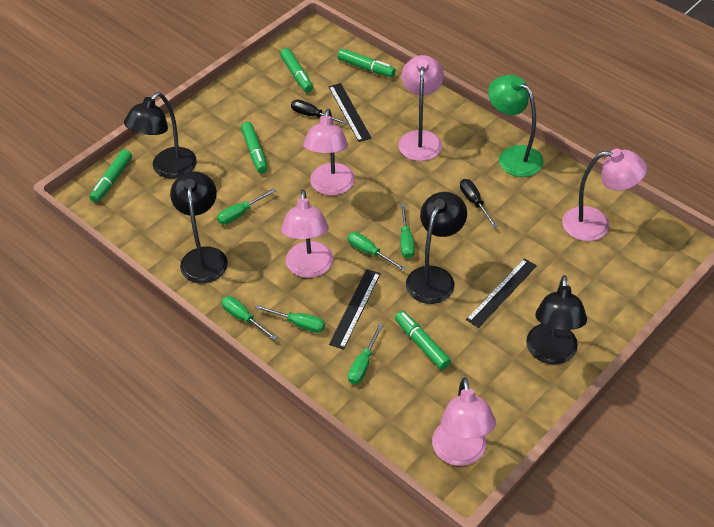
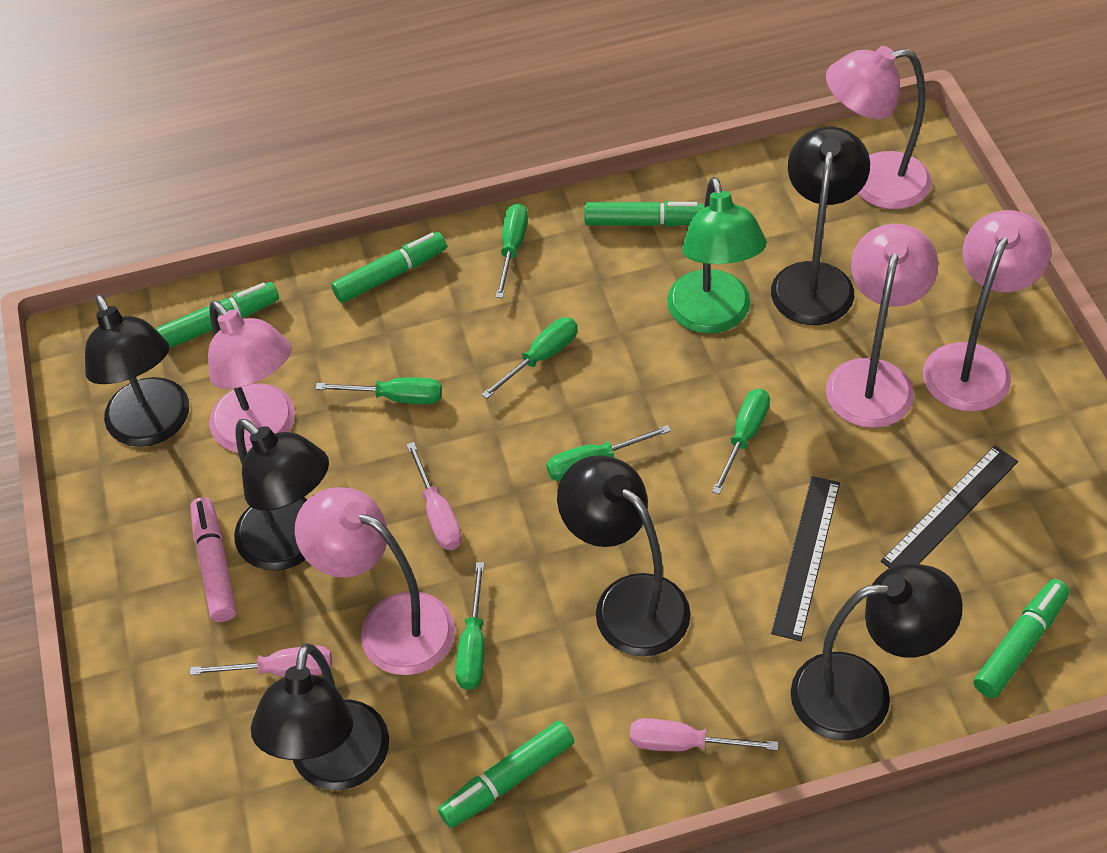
black lamp: 4 -> 6
black ruler: 3 -> 2
black screwdriver: 2 -> 0
pink marker: 0 -> 1
pink screwdriver: 0 -> 3

